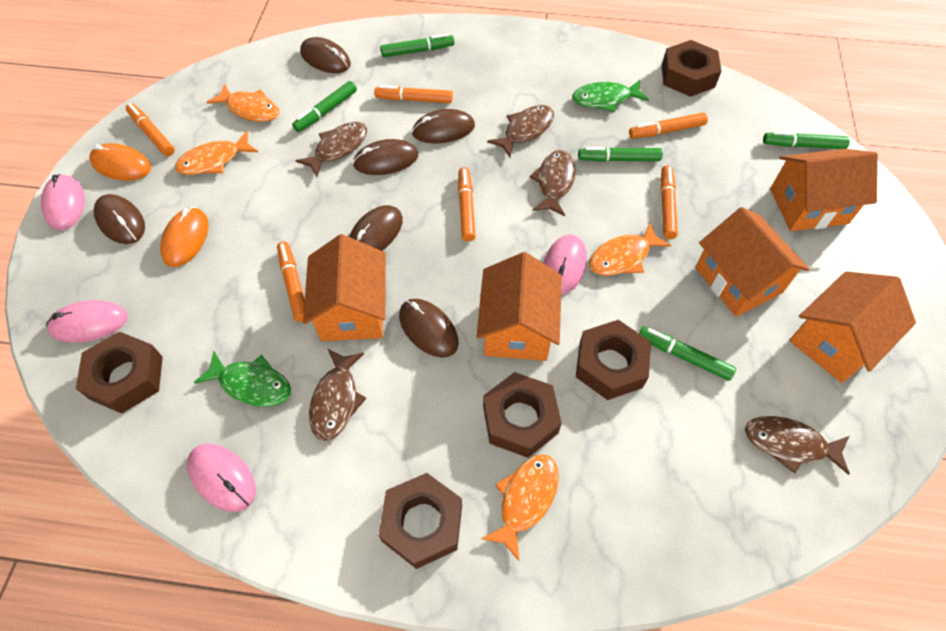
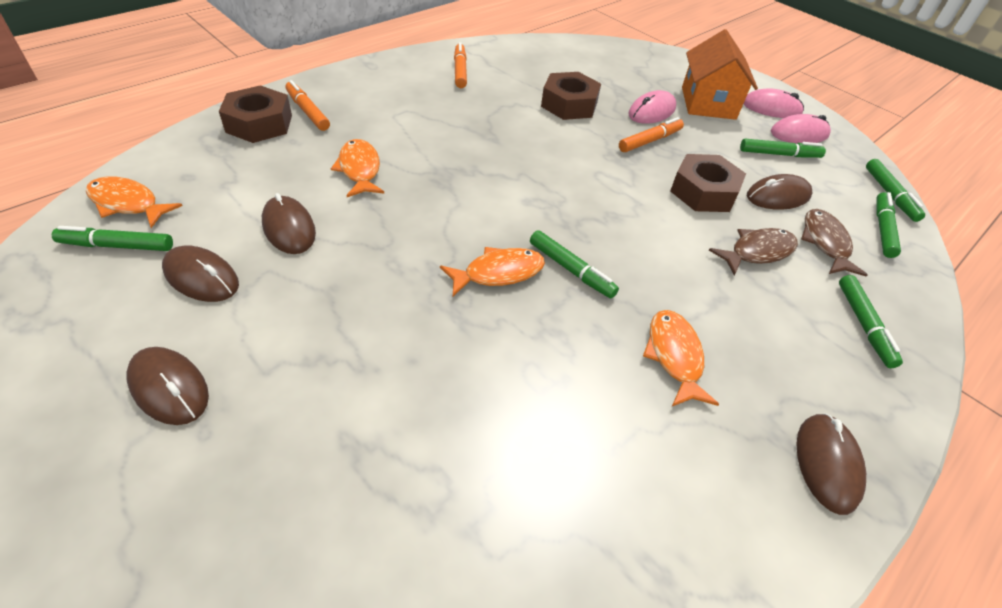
brown fish: 5 -> 2
brown mouse: 6 -> 5
brown nut: 5 -> 3
green fish: 2 -> 0
green marker: 5 -> 6
orange house: 5 -> 1
orange marker: 6 -> 3
orange mouse: 2 -> 0
pink mouse: 4 -> 3

